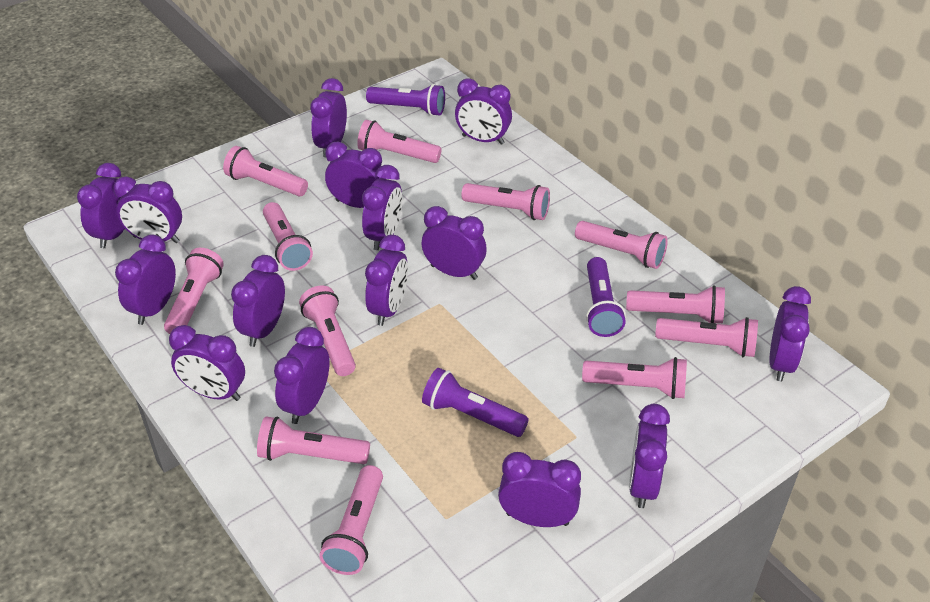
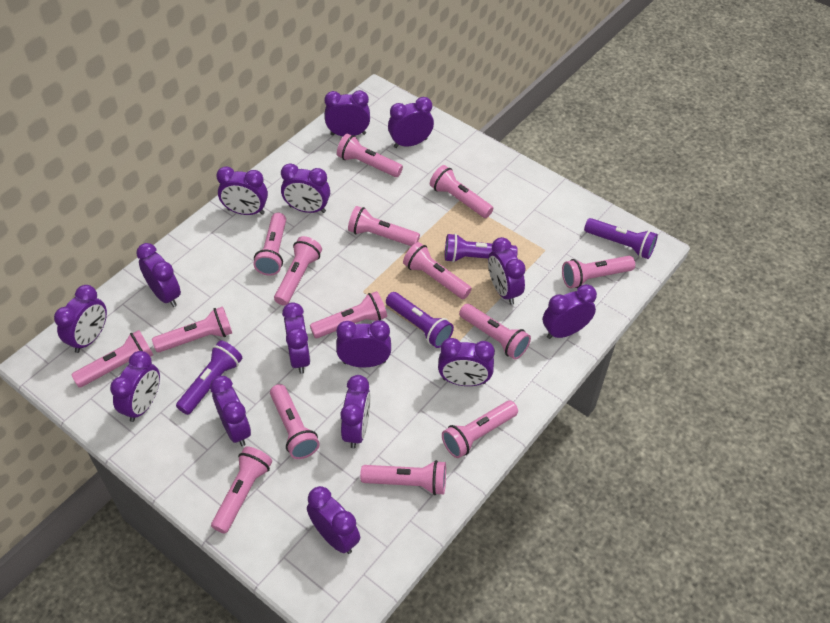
pink flashlight: 12 -> 15
purple flashlight: 3 -> 4

